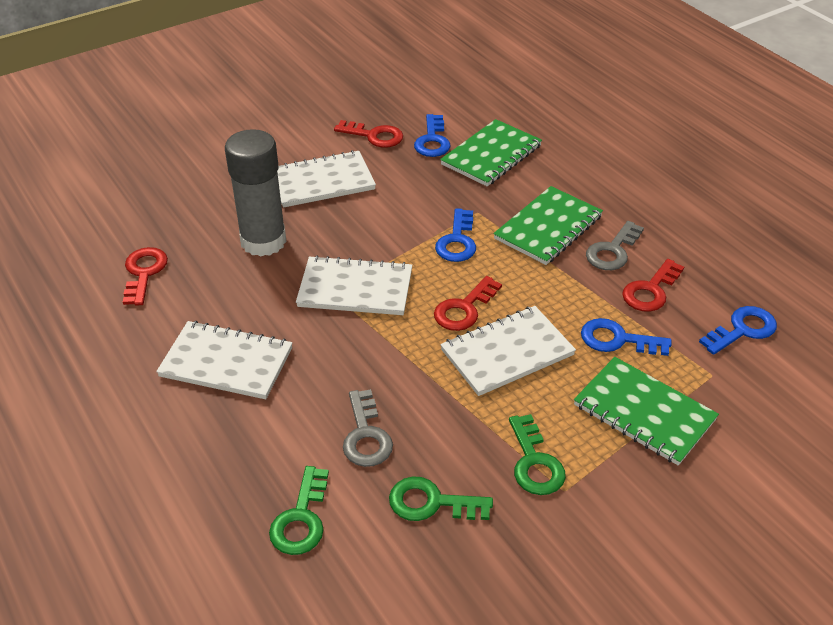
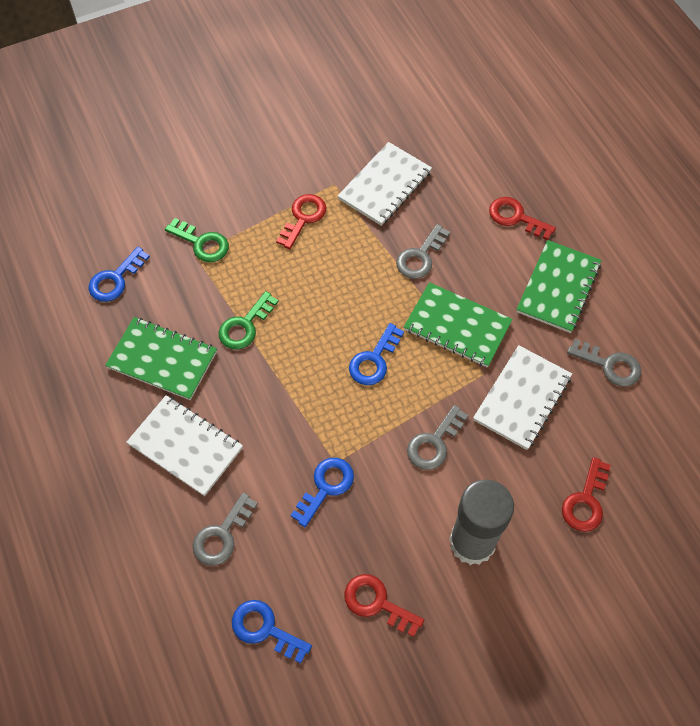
green key: 3 -> 2
grey key: 2 -> 4
white notebook: 4 -> 3

